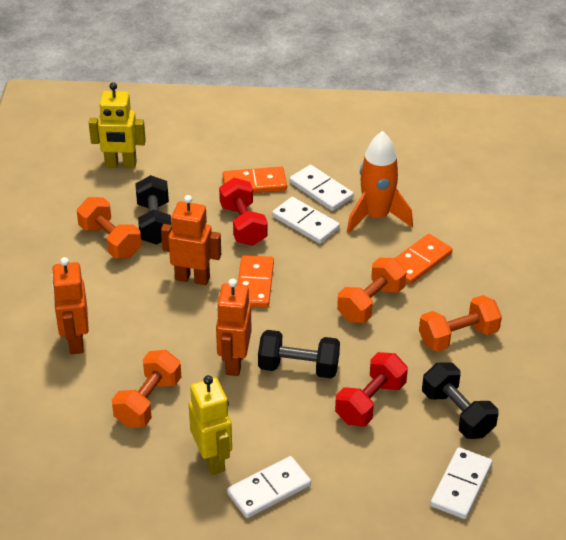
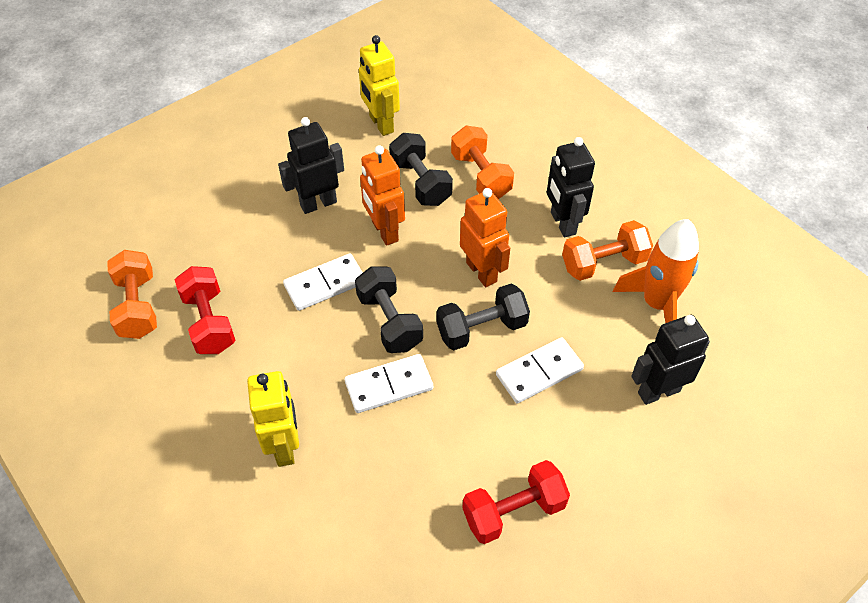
black robot: 0 -> 3
orange domino: 3 -> 0
orange dumbbell: 4 -> 3
orange robot: 3 -> 2
white domino: 4 -> 3

